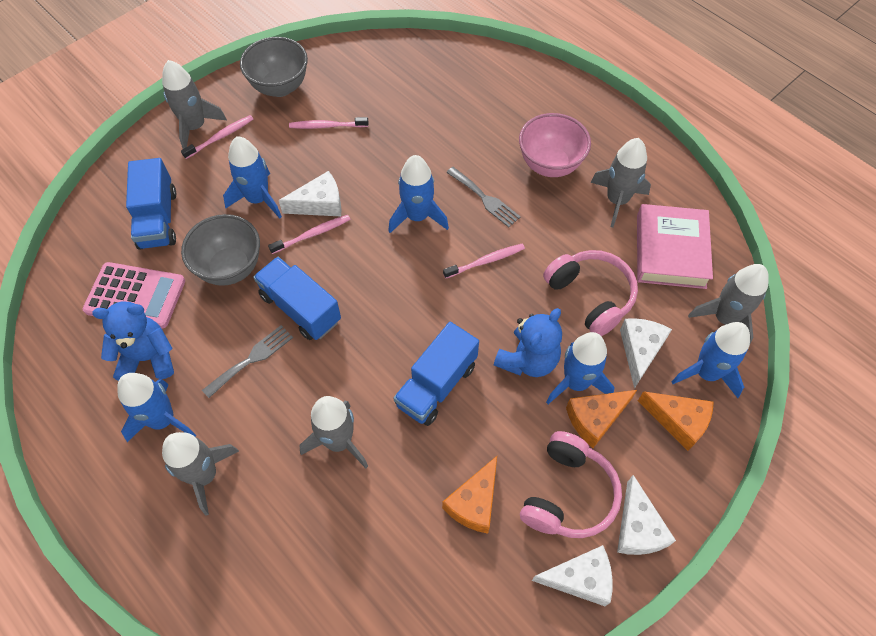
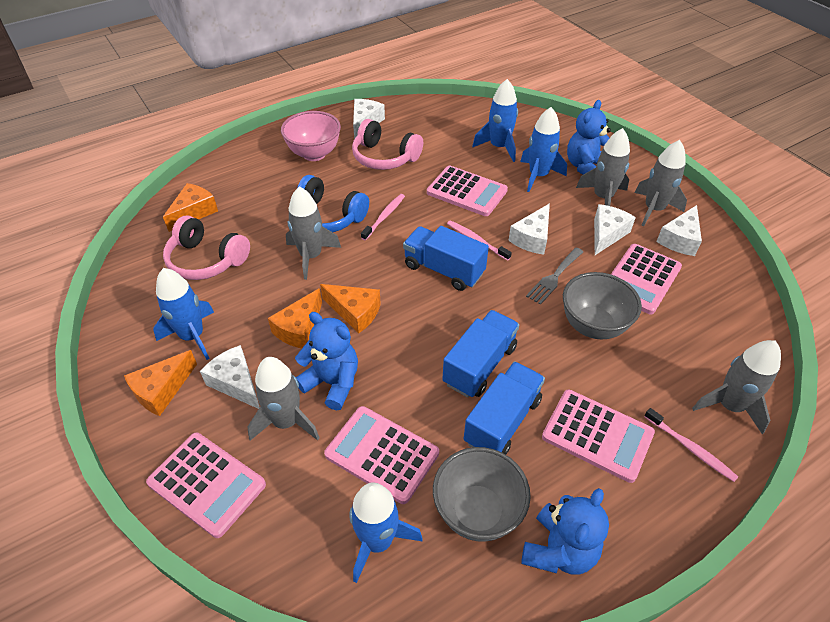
blue headphones: 0 -> 1
blue rocket: 5 -> 4
blue teddy bear: 2 -> 3
grey fork: 2 -> 1
orange cheese: 3 -> 4
pink book: 1 -> 0
pink calculator: 1 -> 5
pink toothbrush: 4 -> 3
white cheese: 4 -> 5

